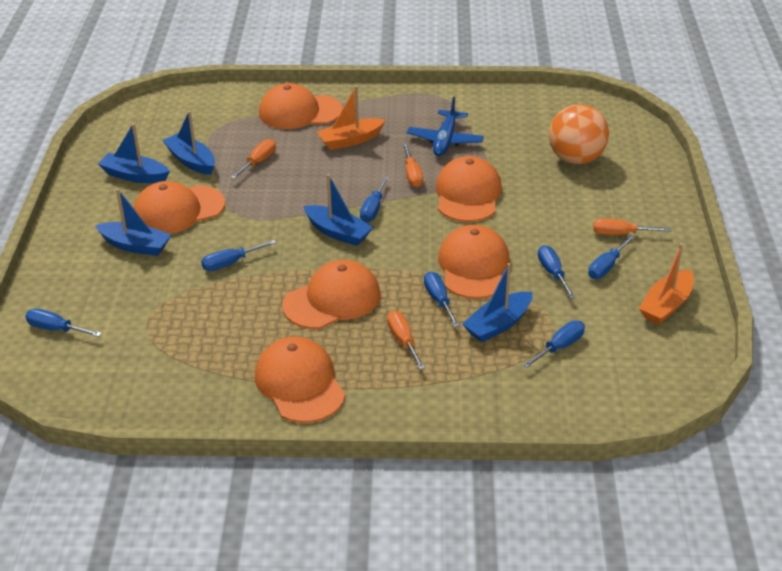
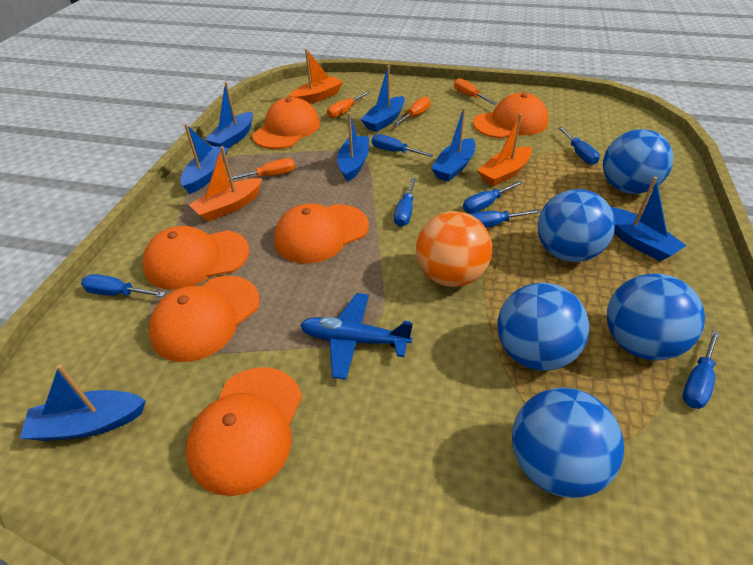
blue ball: 0 -> 5
blue boat: 5 -> 7
orange boat: 2 -> 3

